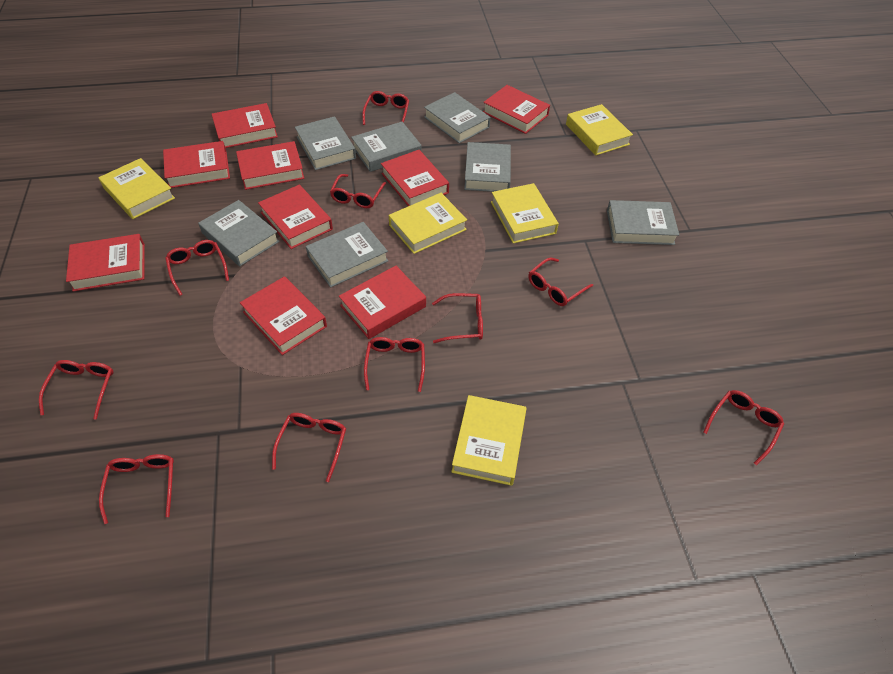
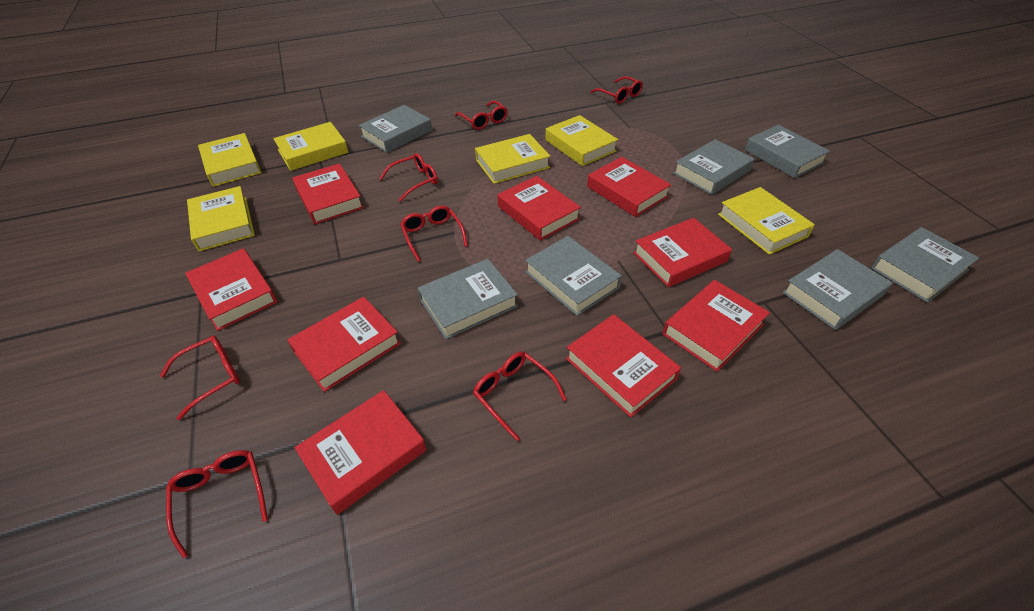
red glasses: 10 -> 7
yellow book: 5 -> 6

